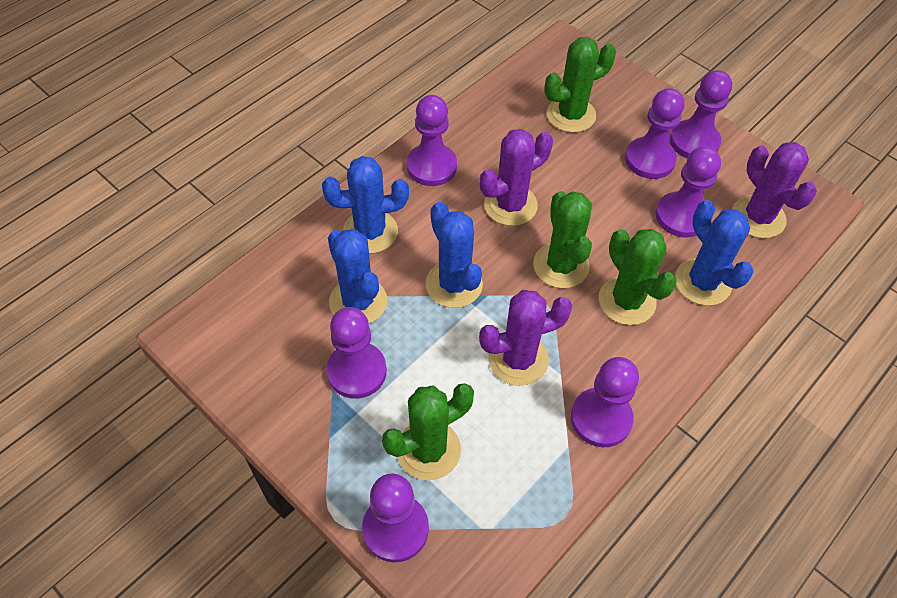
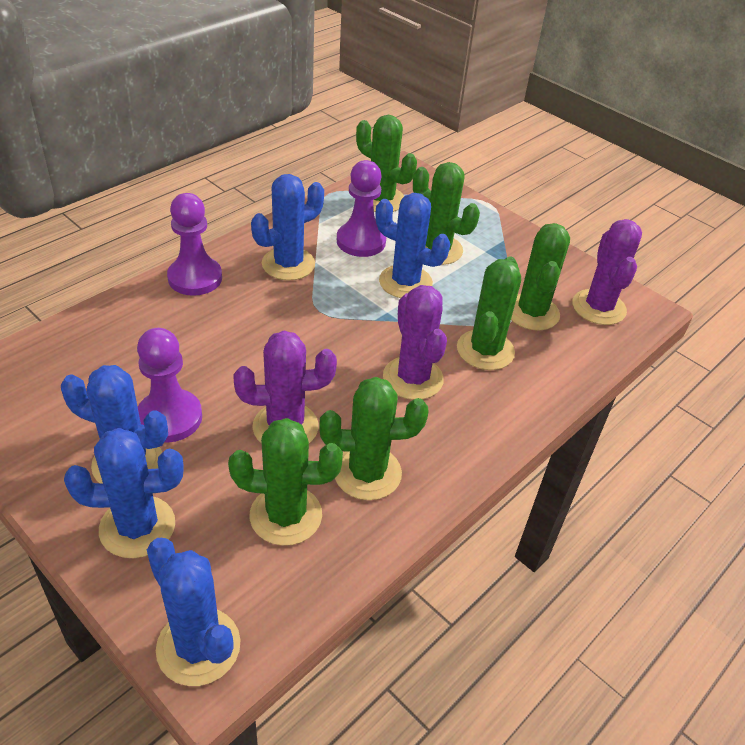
blue cactus: 4 -> 5
green cactus: 4 -> 6
purple pawn: 7 -> 3

